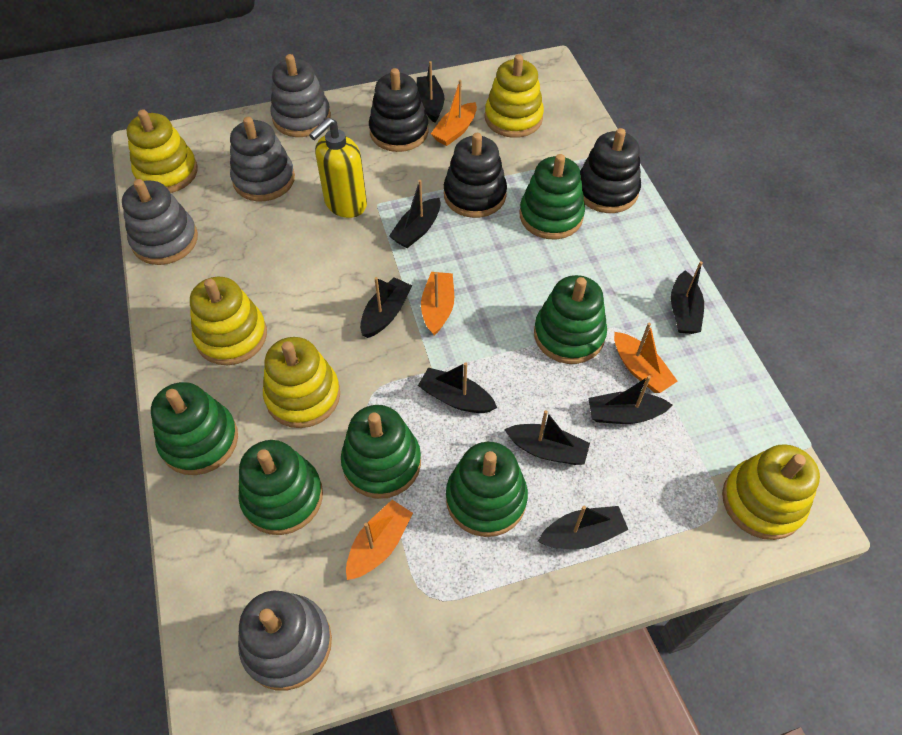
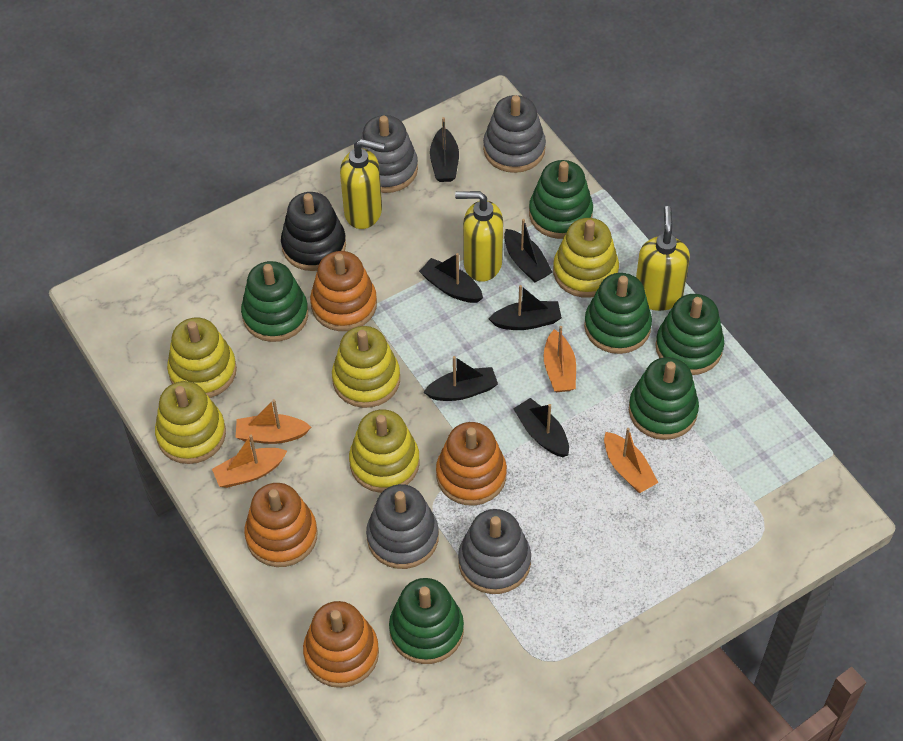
black boat: 8 -> 6
black stacking toy: 3 -> 1
orange stacking toy: 0 -> 4
yellow soap dispenser: 1 -> 3

